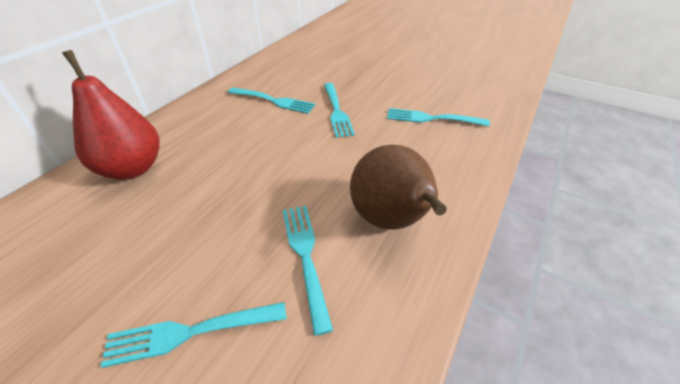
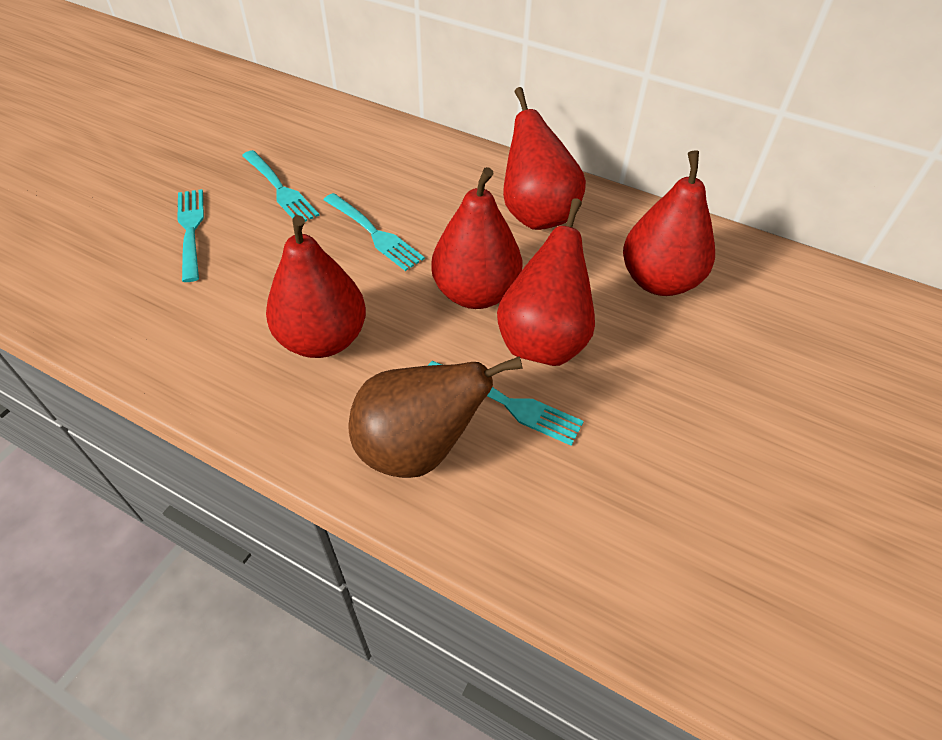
red pear: 1 -> 5
turquoise fork: 5 -> 4

